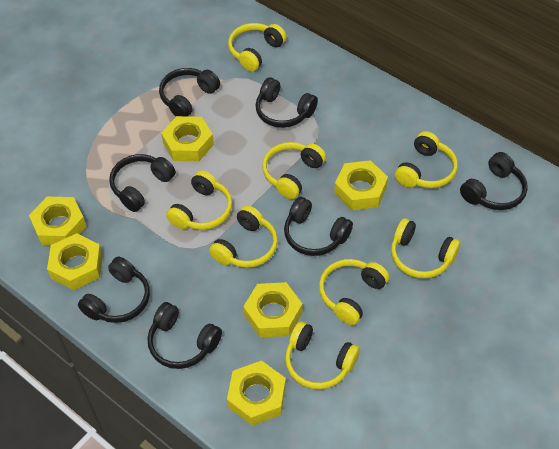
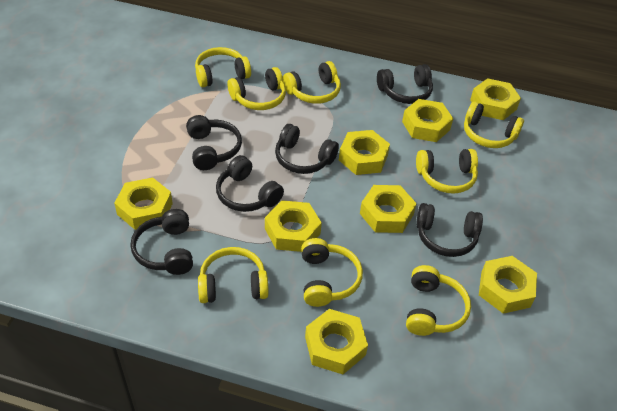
black headphones: 7 -> 6
yellow nut: 6 -> 8

